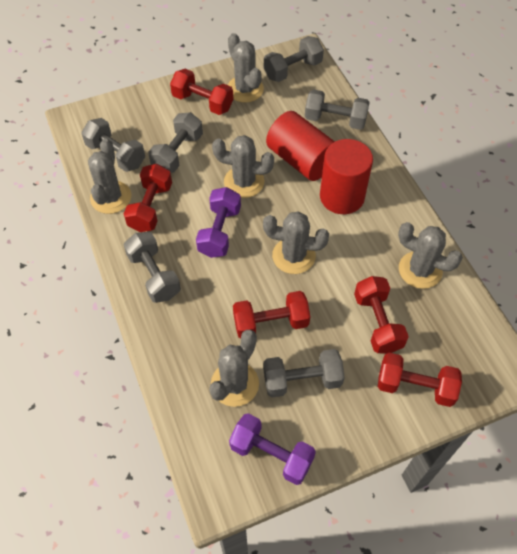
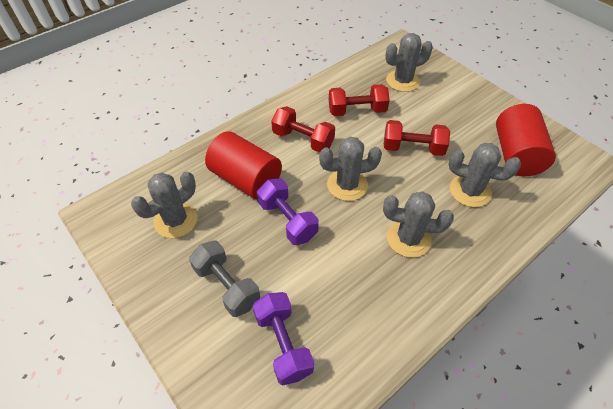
grey cactus: 6 -> 5
grey dumbbell: 6 -> 1
red dumbbell: 5 -> 3

